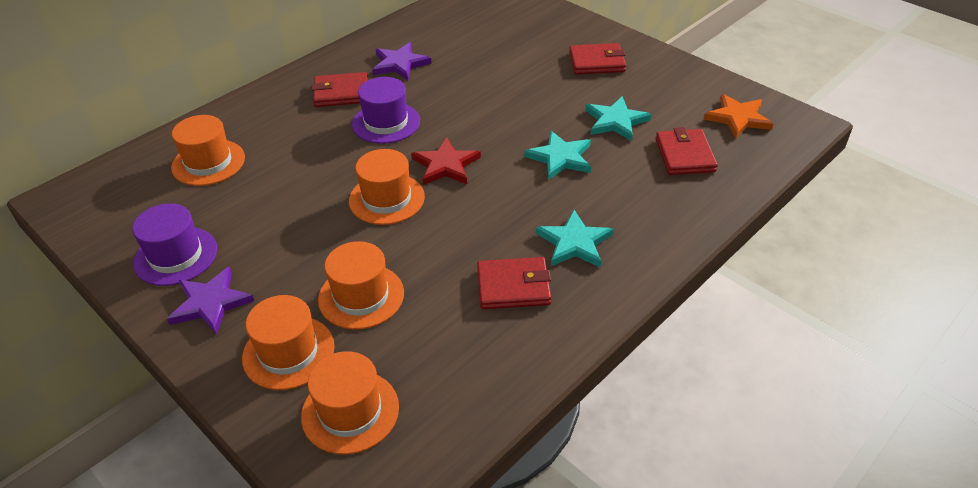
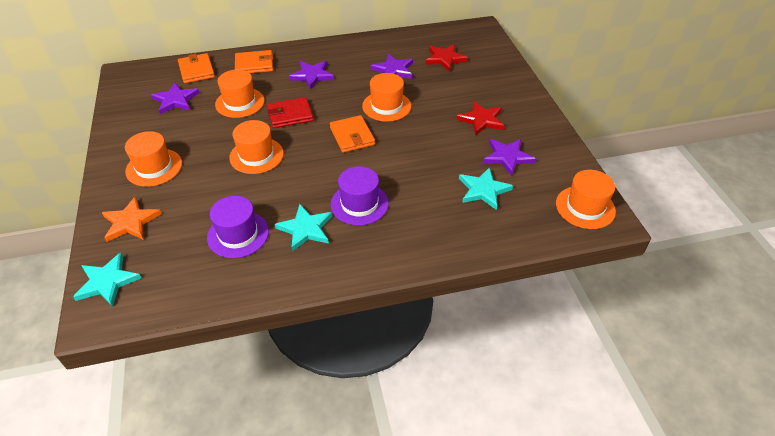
orange wallet: 0 -> 3
purple star: 2 -> 4
red star: 1 -> 2
red wallet: 4 -> 1

